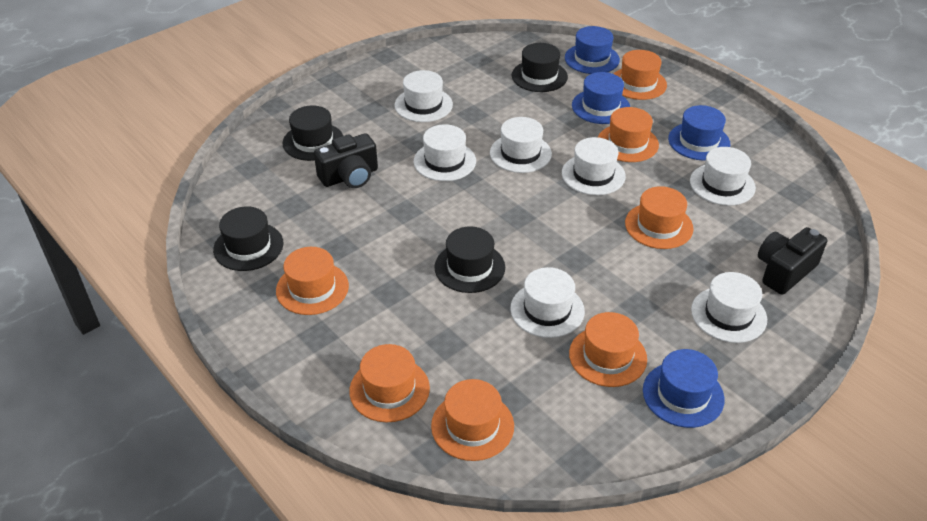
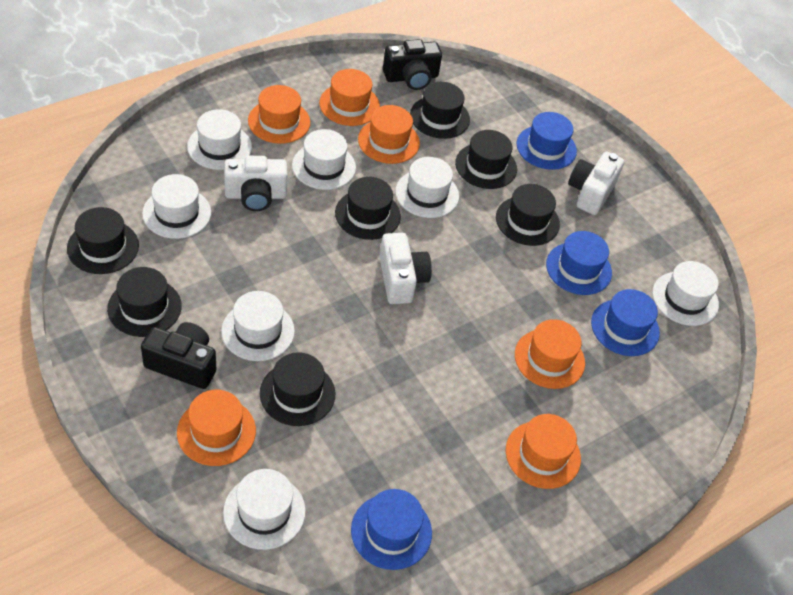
black hat: 4 -> 7
orange hat: 7 -> 6
white camera: 0 -> 3

